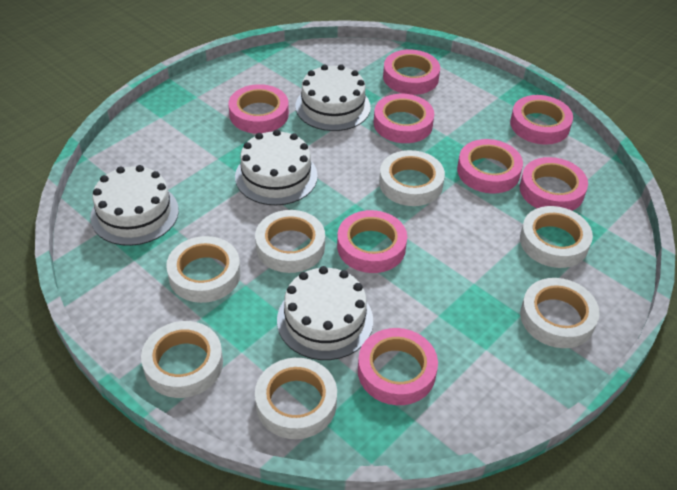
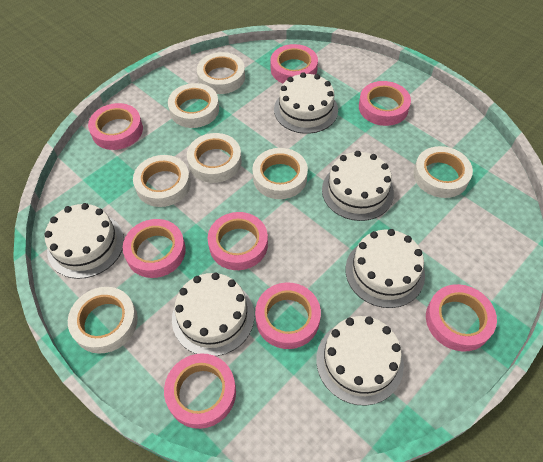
white cake: 4 -> 6

